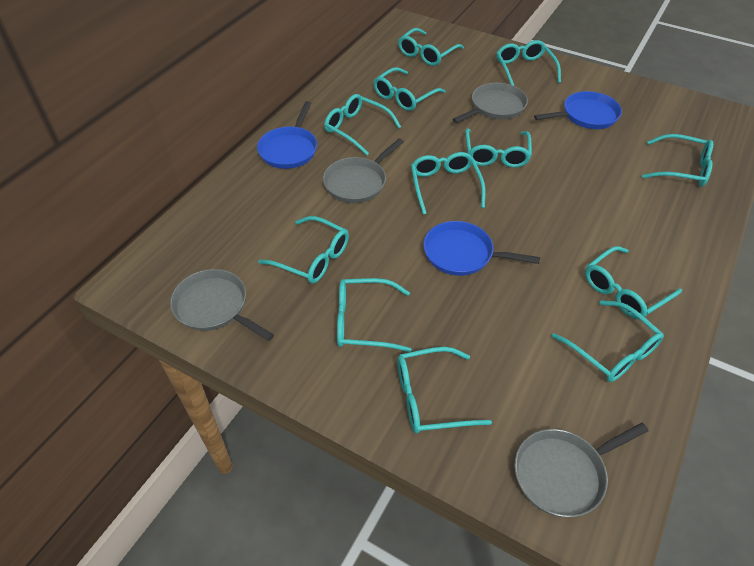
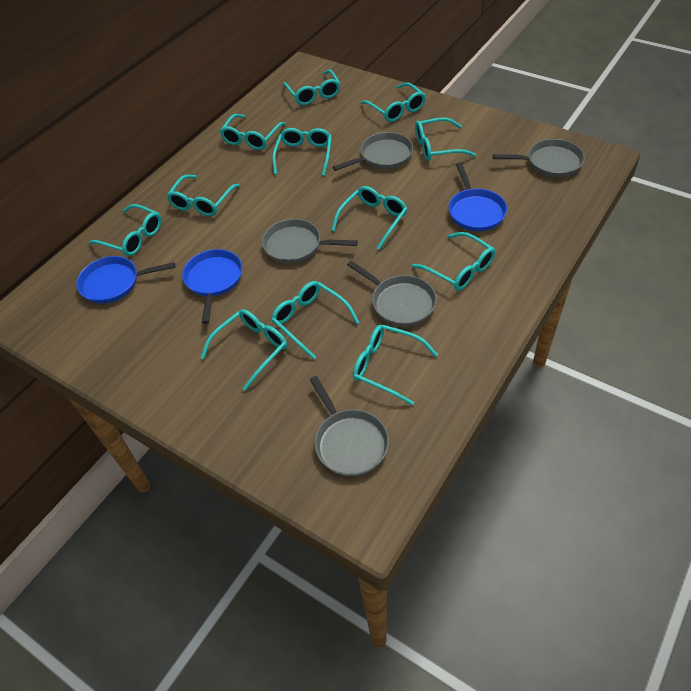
grey pan: 4 -> 5

